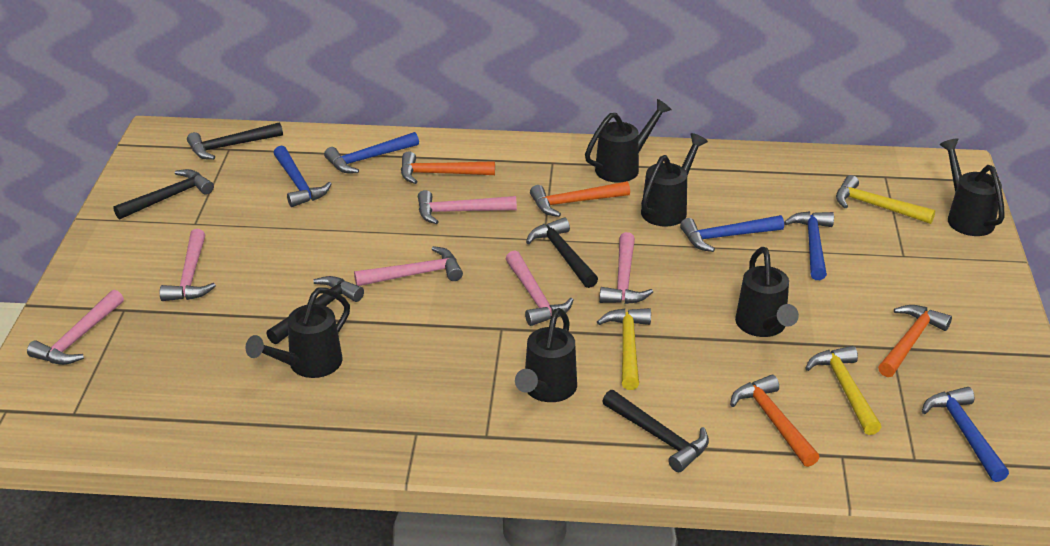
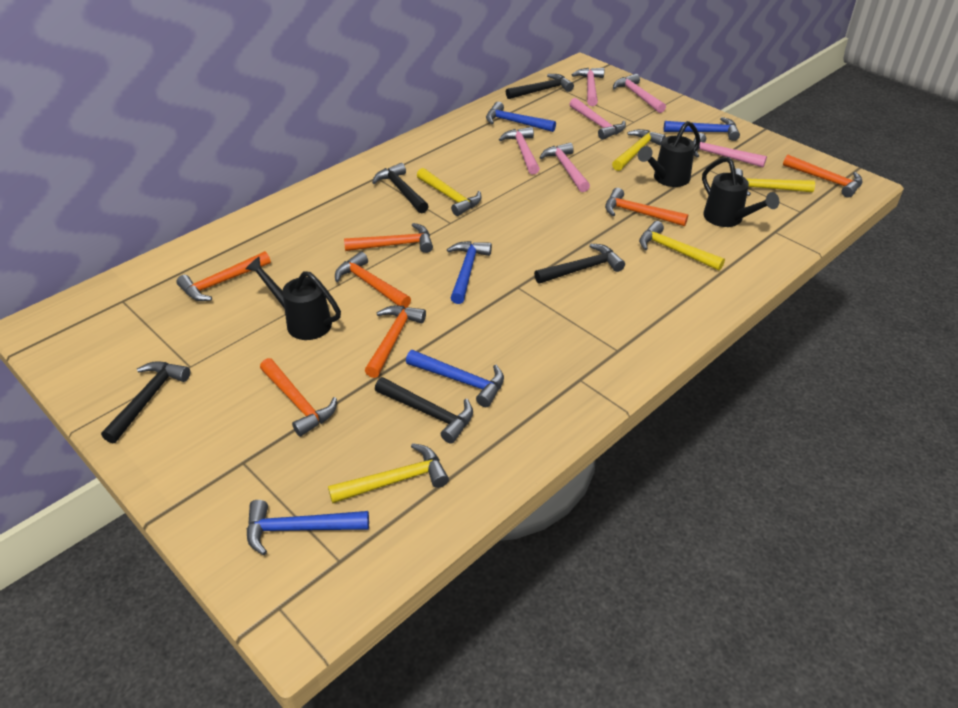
black watering can: 6 -> 3
orange hammer: 4 -> 7
yellow hammer: 3 -> 5

